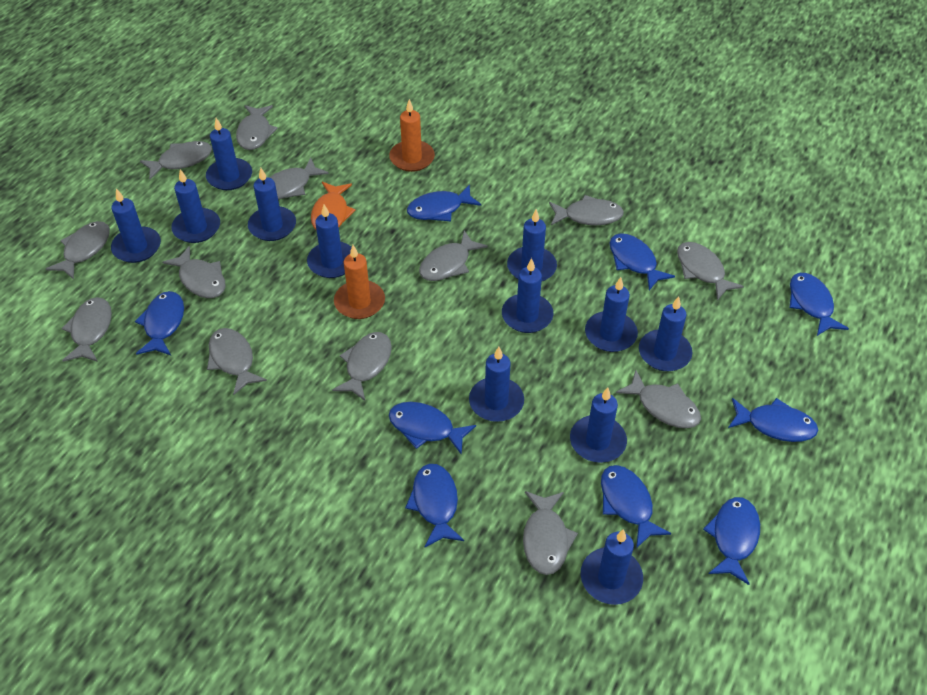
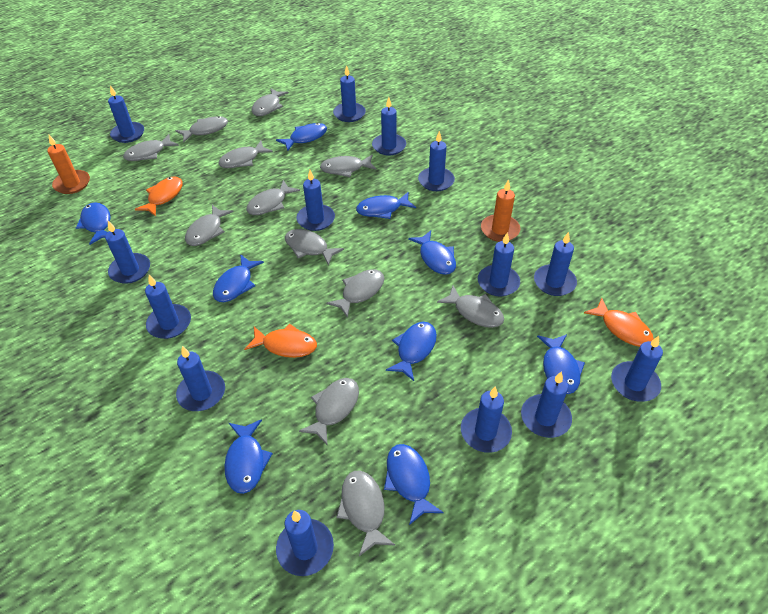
blue candle: 12 -> 14
grey fish: 13 -> 12
orange fish: 1 -> 3

